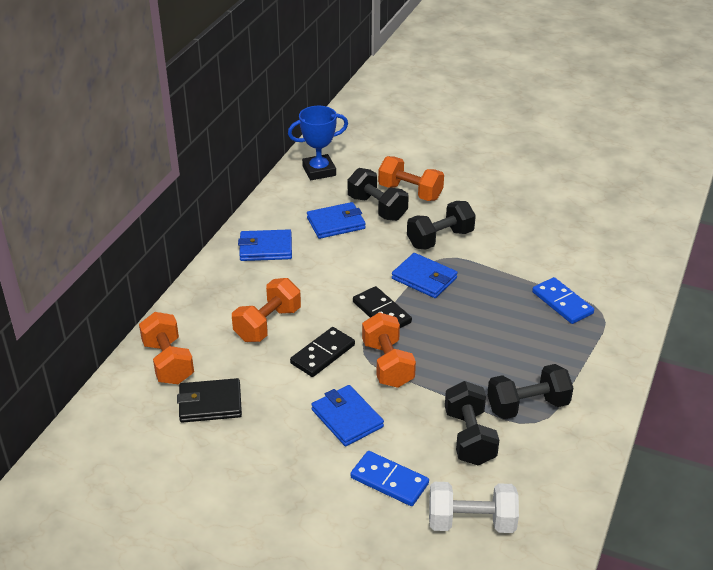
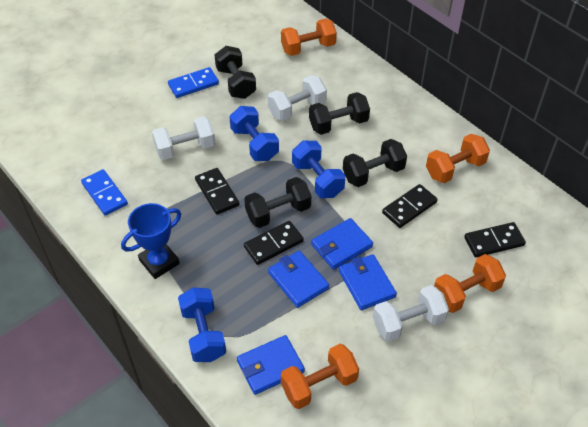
black domino: 2 -> 4
black wallet: 1 -> 0
blue dumbbell: 0 -> 3
white dumbbell: 1 -> 3

